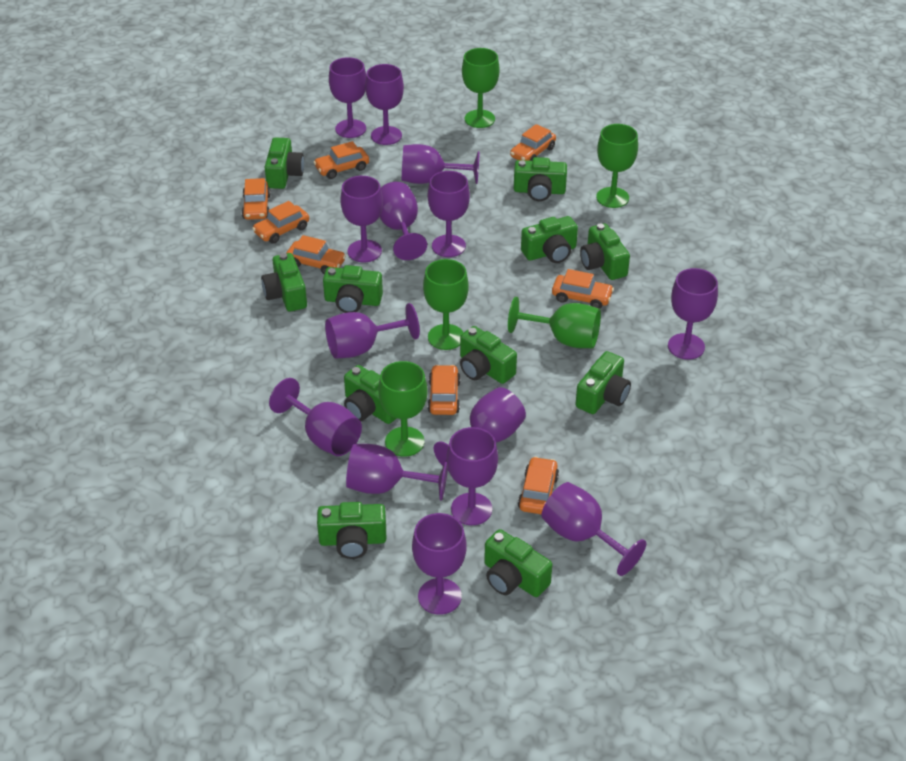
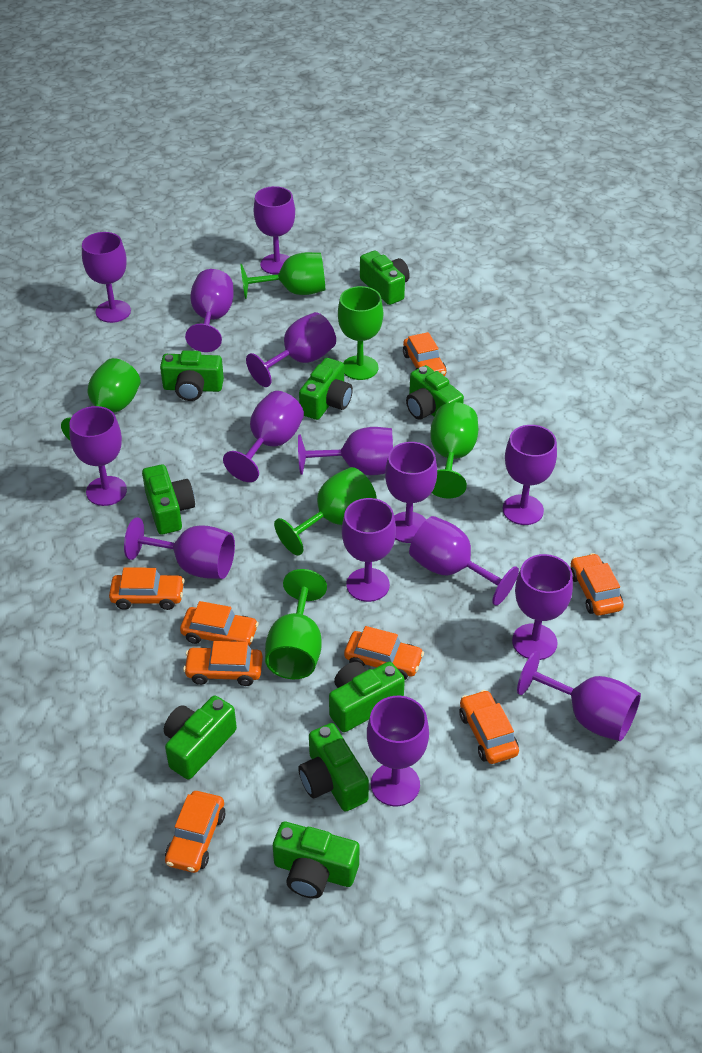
green camera: 11 -> 9
green goblet: 5 -> 6
purple goblet: 14 -> 15

